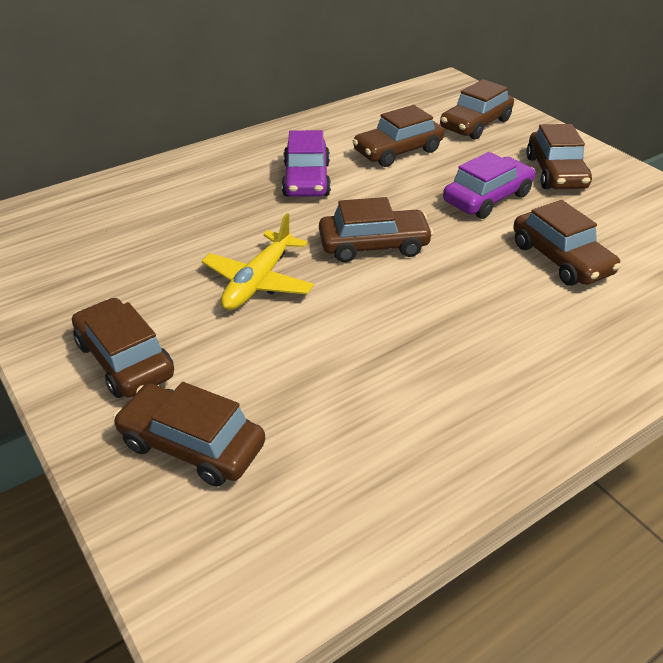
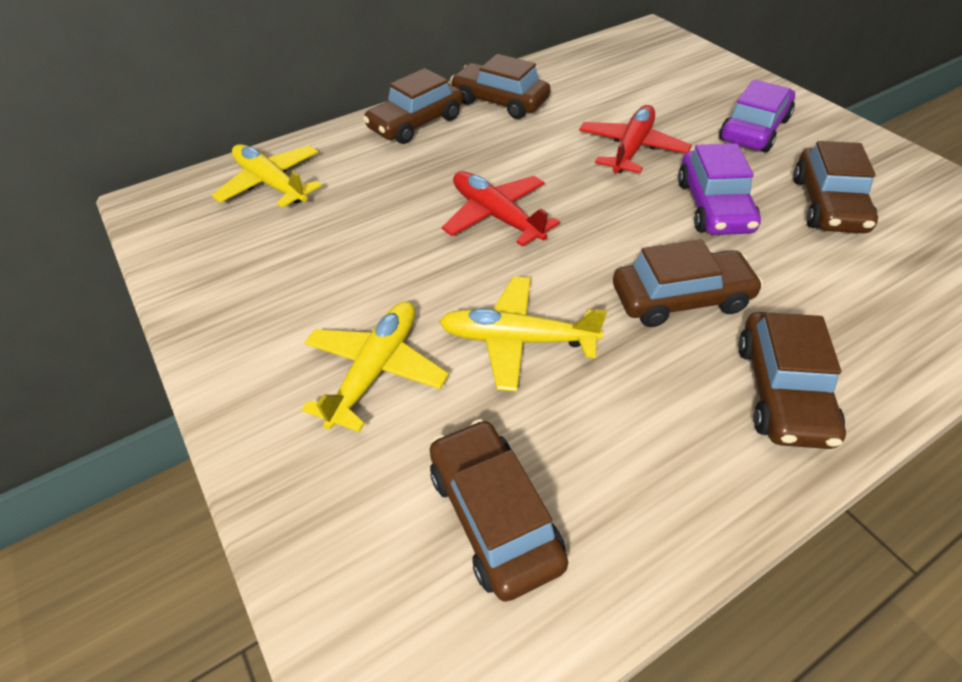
brown car: 7 -> 6
red plane: 0 -> 2
yellow plane: 1 -> 3

